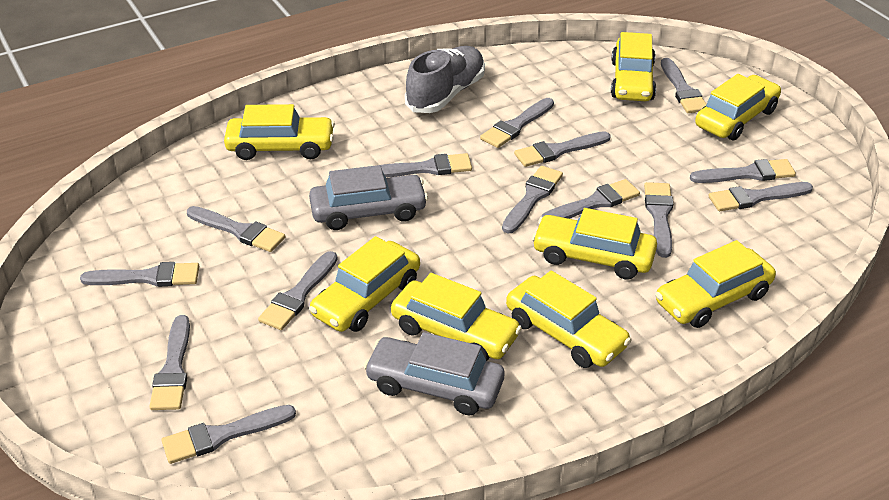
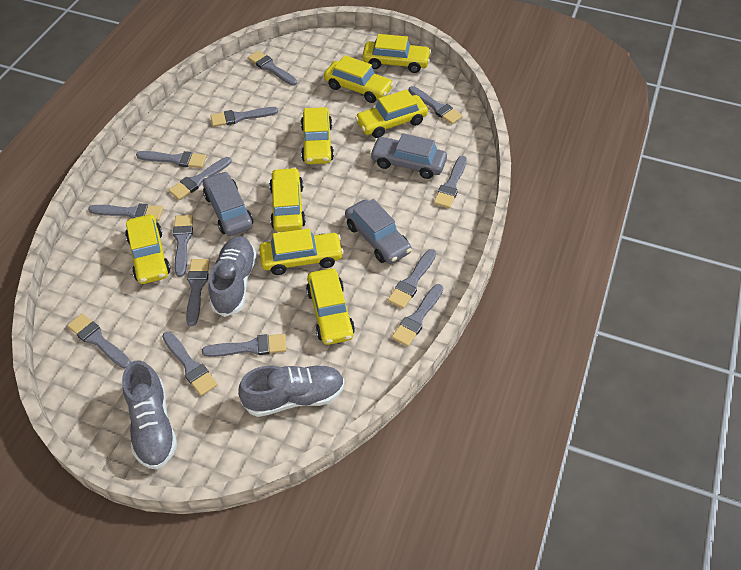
grey car: 2 -> 3
grey shoe: 1 -> 3

